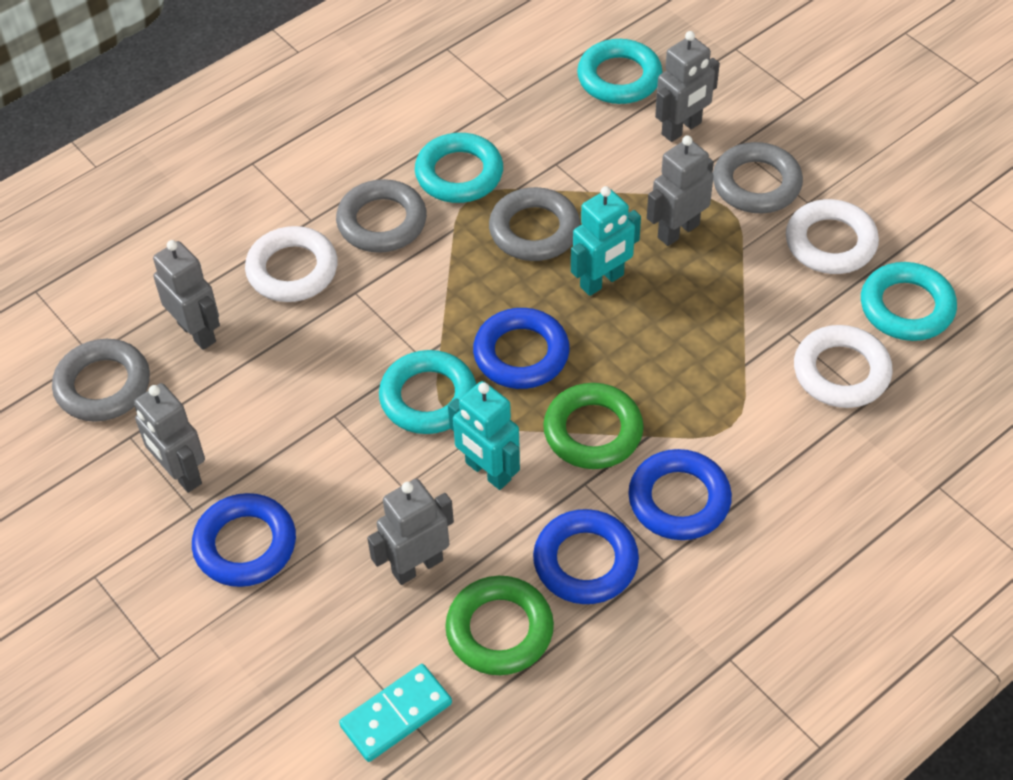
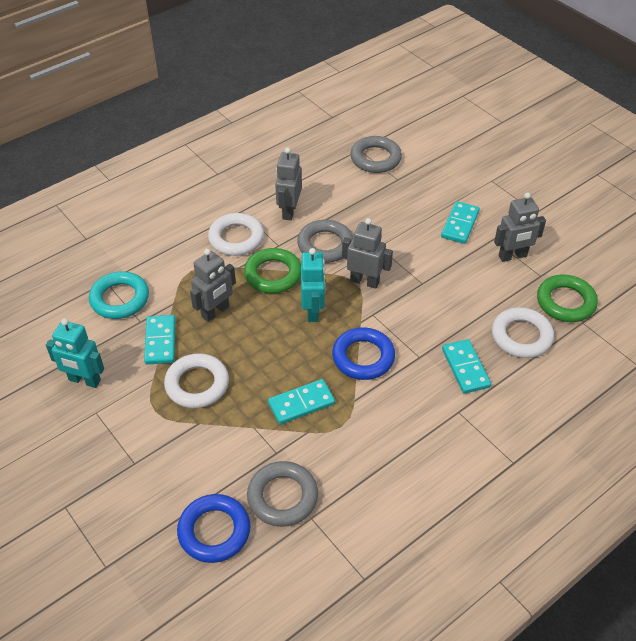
blue ring: 4 -> 2
grey ring: 4 -> 3
grey robot: 5 -> 4
turquoise domino: 1 -> 4
turquoise ring: 4 -> 1

